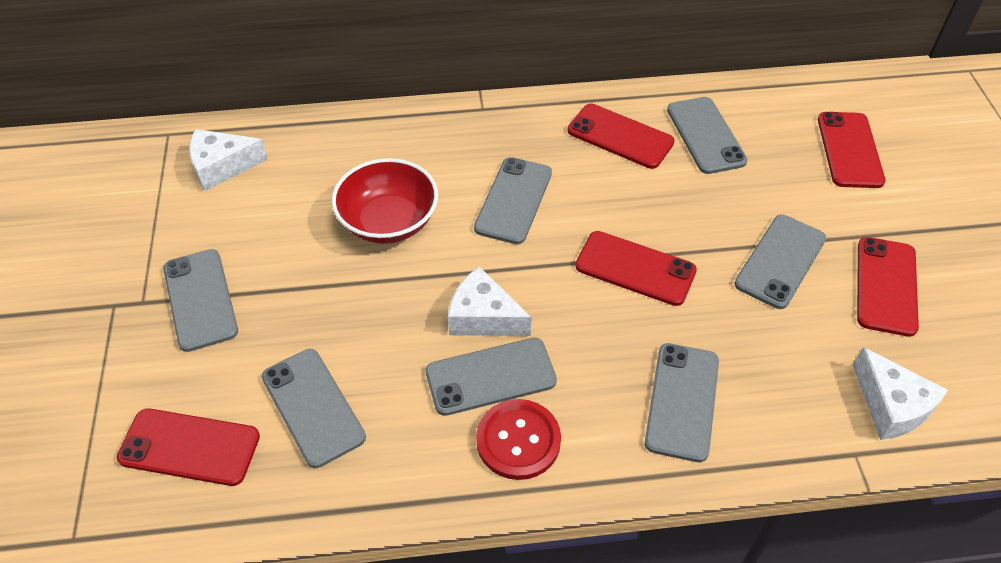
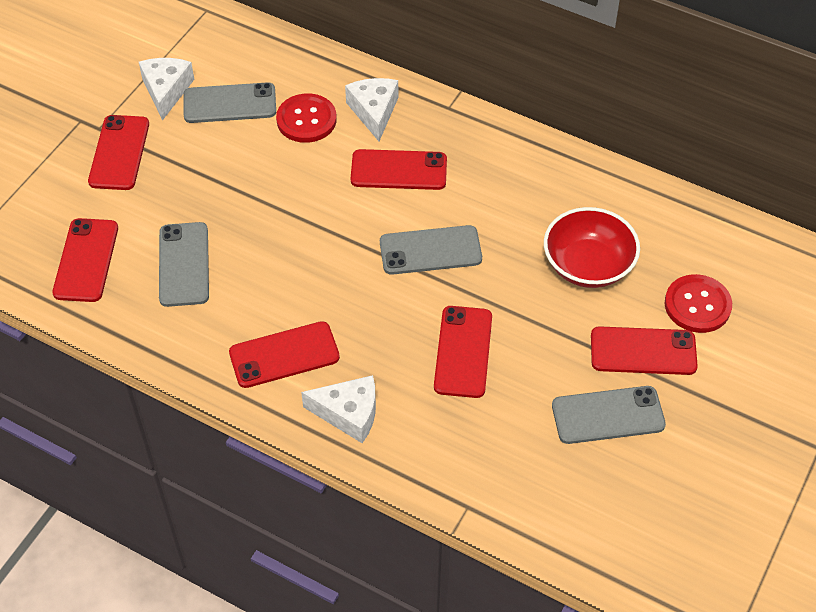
grey phone: 7 -> 4
red button: 1 -> 2
red phone: 5 -> 6

